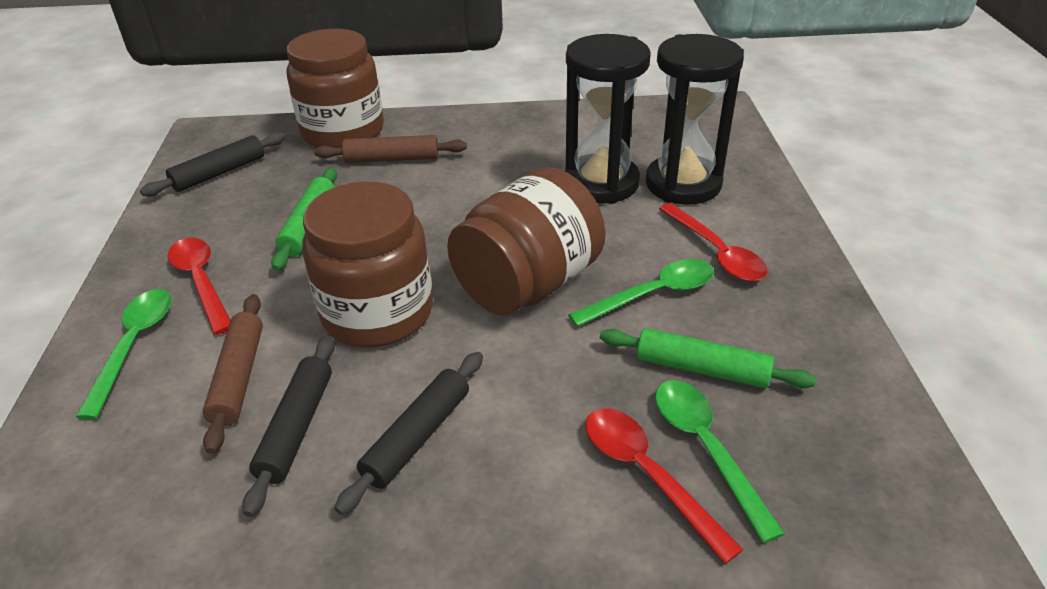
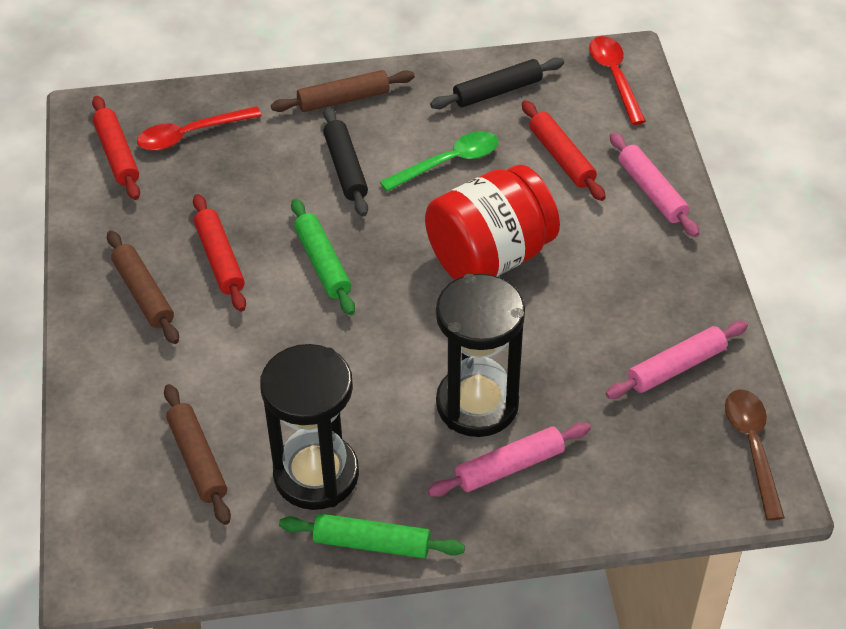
black rolling pin: 3 -> 2
brown jar: 3 -> 0
brown rolling pin: 2 -> 3
brown spoon: 0 -> 1
green spoon: 3 -> 1
pink rolling pin: 0 -> 3
red jar: 0 -> 1
red rolling pin: 0 -> 3
red spoon: 3 -> 2

